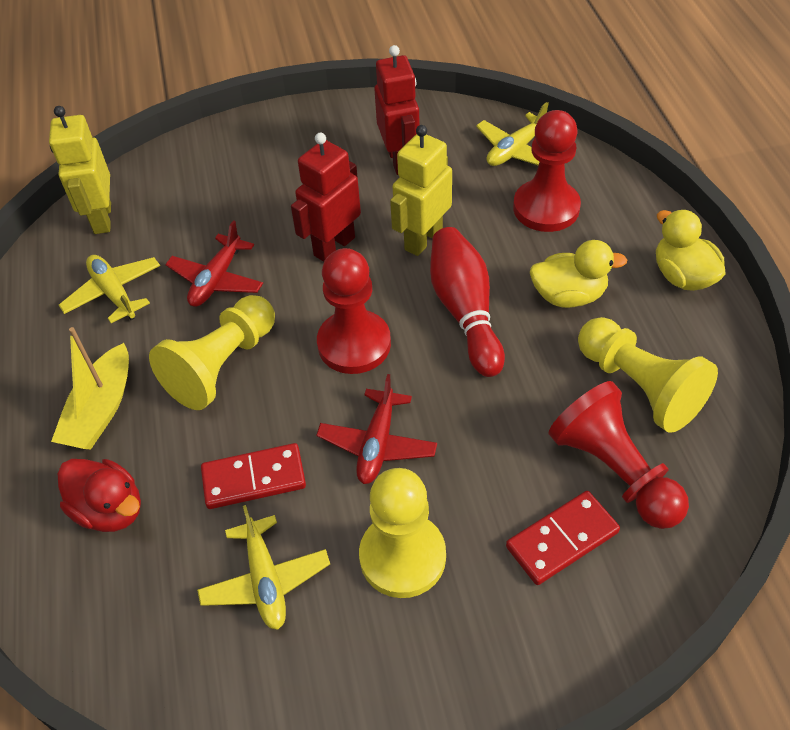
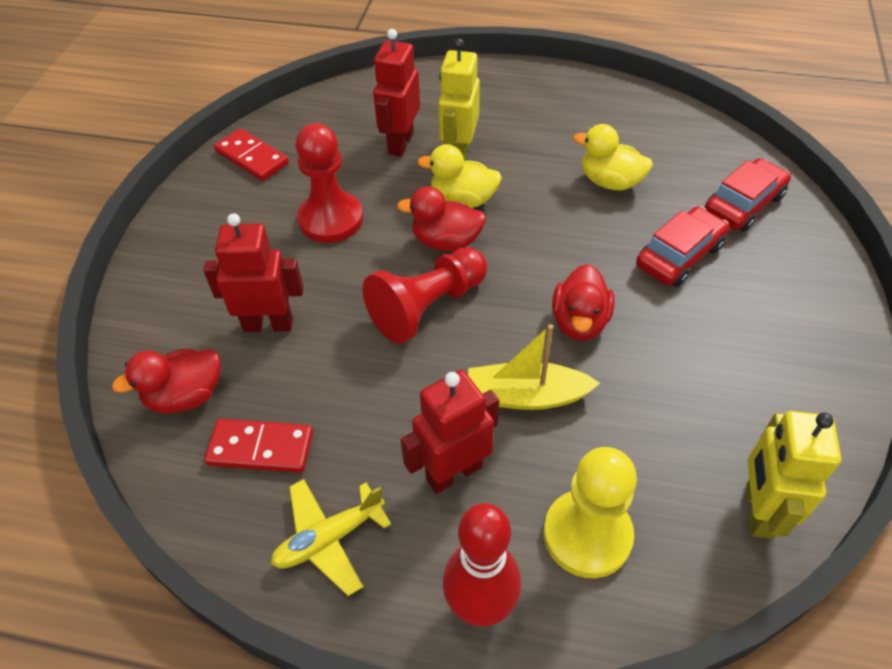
red car: 0 -> 2
red duck: 1 -> 3
red pawn: 3 -> 2
red plane: 2 -> 0
red robot: 2 -> 3
yellow pawn: 3 -> 1
yellow plane: 3 -> 1

